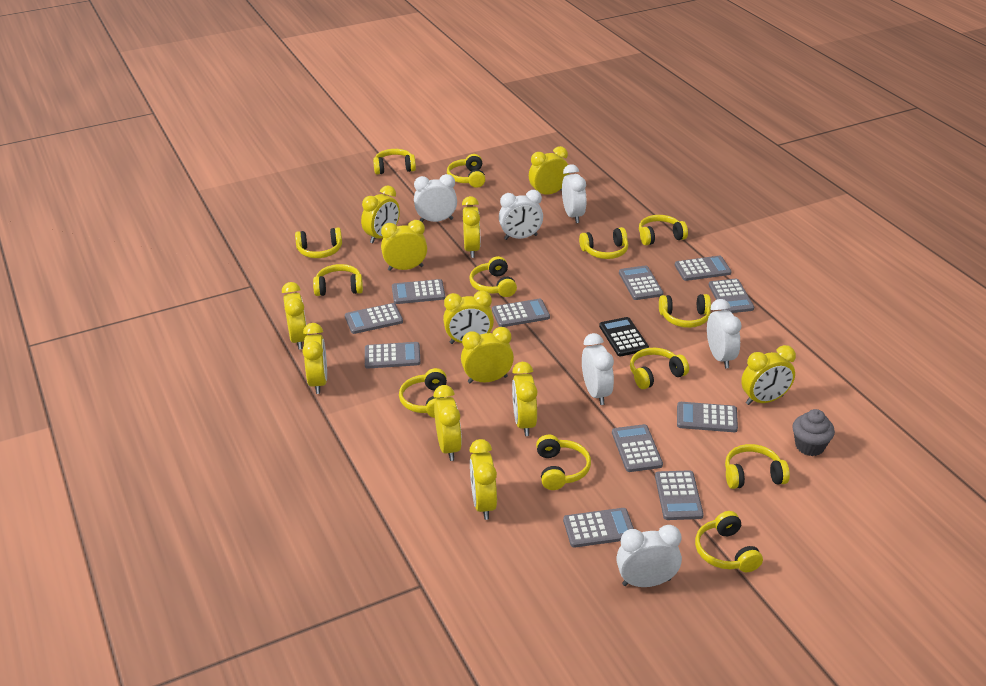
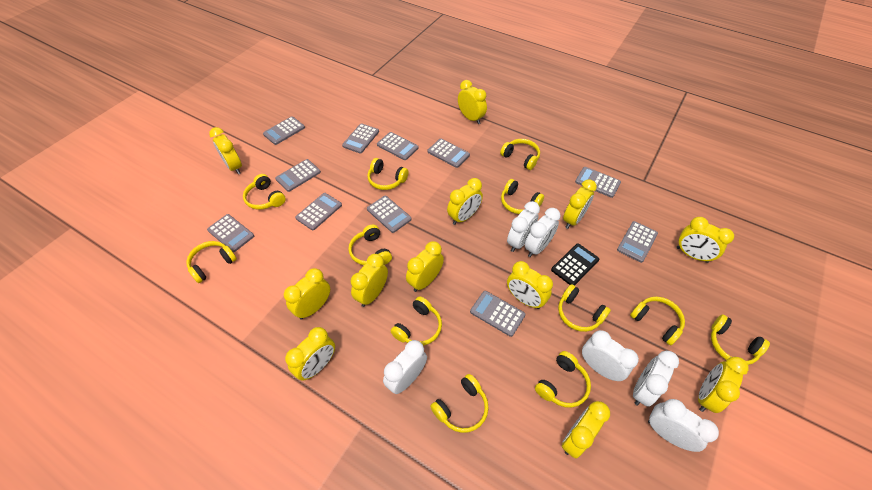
grey cupcake: 1 -> 0
yellow headphones: 13 -> 12

